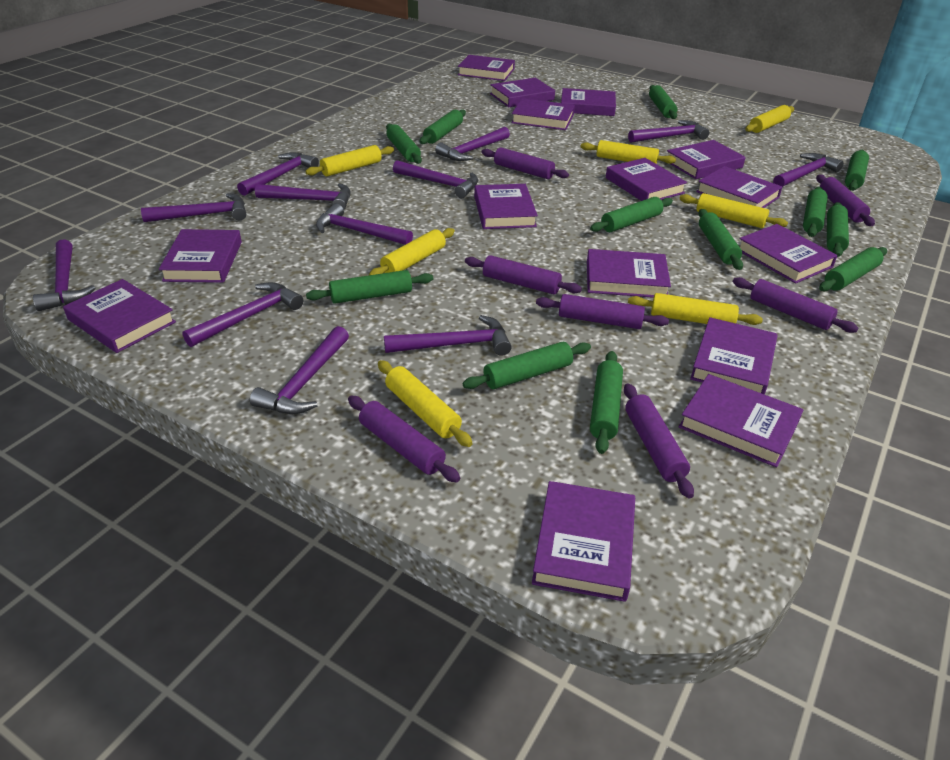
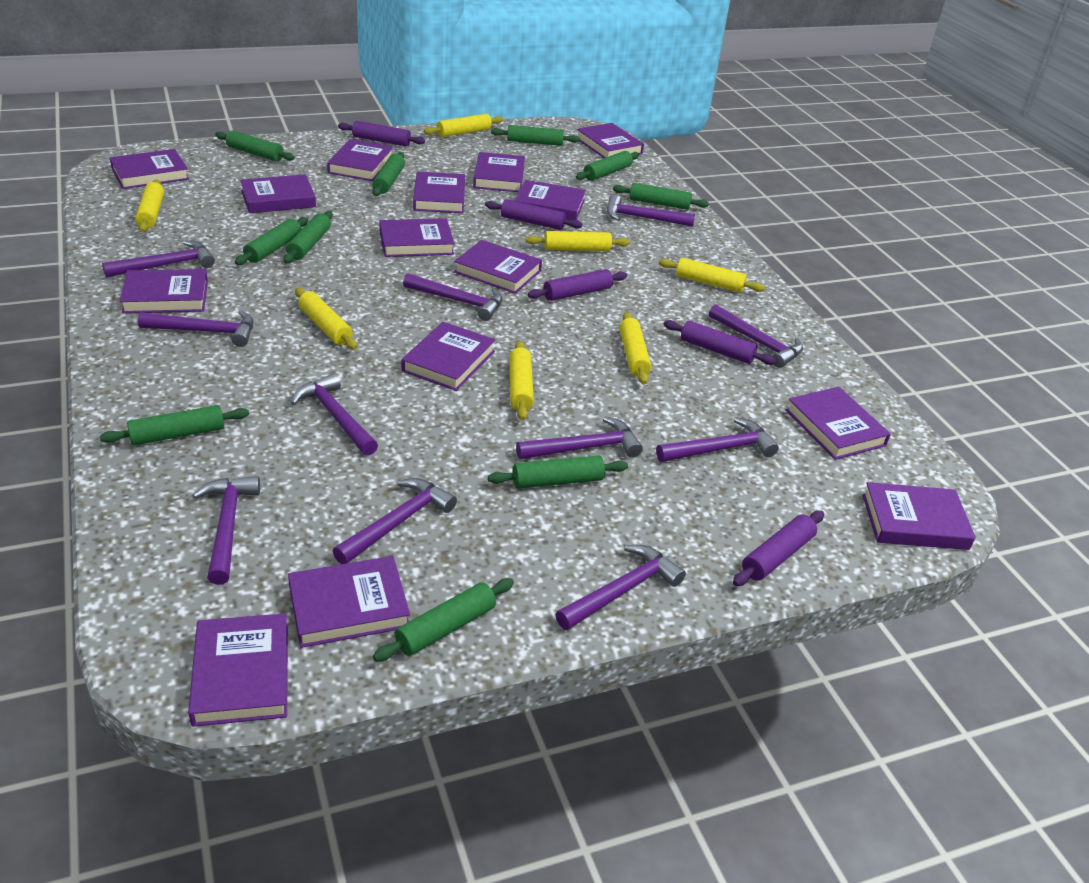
green rolling pin: 12 -> 10
purple hammer: 12 -> 11
purple rolling pin: 7 -> 5

